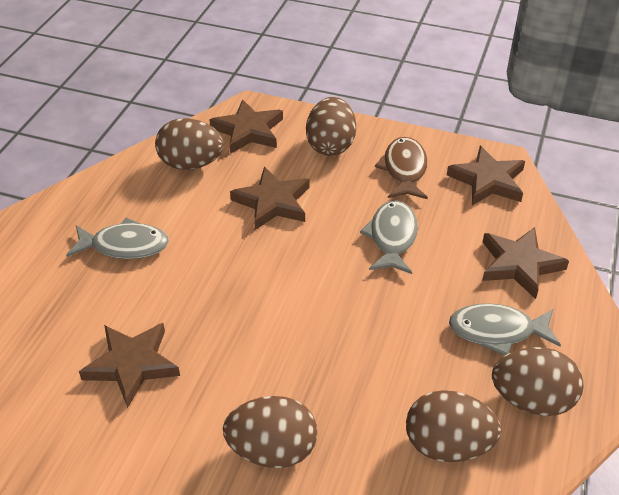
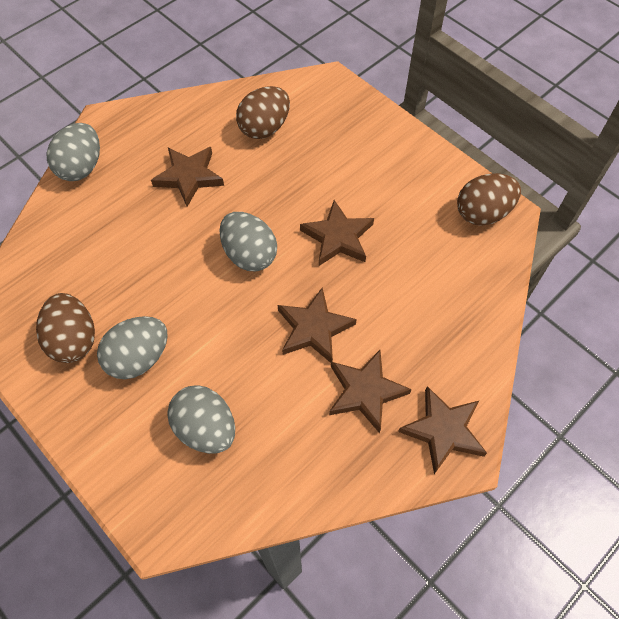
brown egg: 5 -> 3
brown fish: 1 -> 0
grey egg: 0 -> 4
grey fish: 3 -> 0

